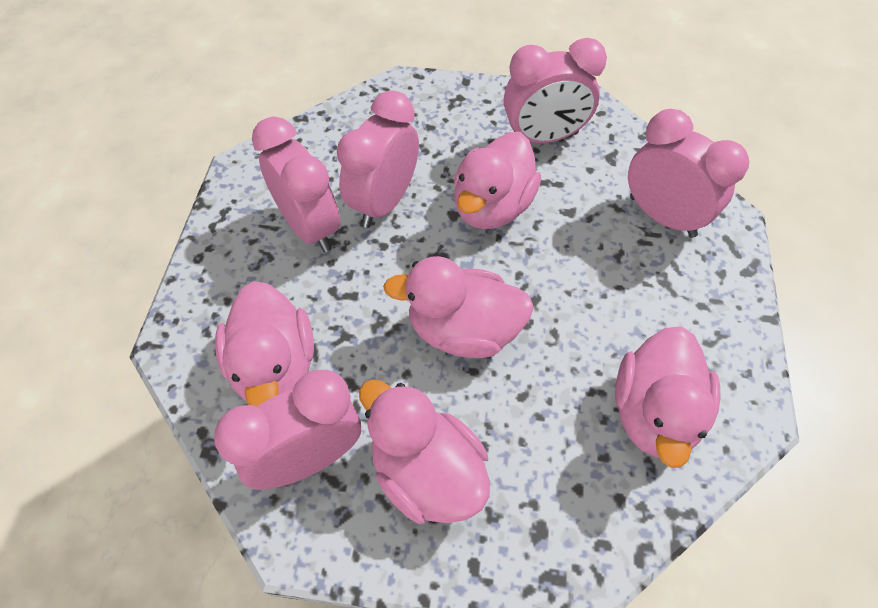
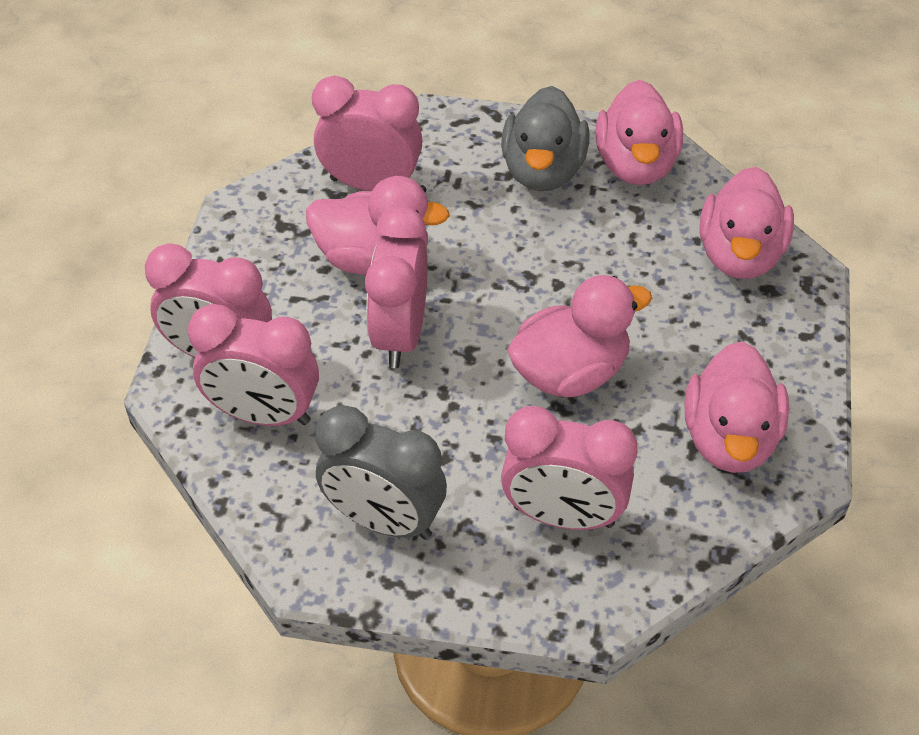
grey clock: 0 -> 1
grey duck: 0 -> 1

